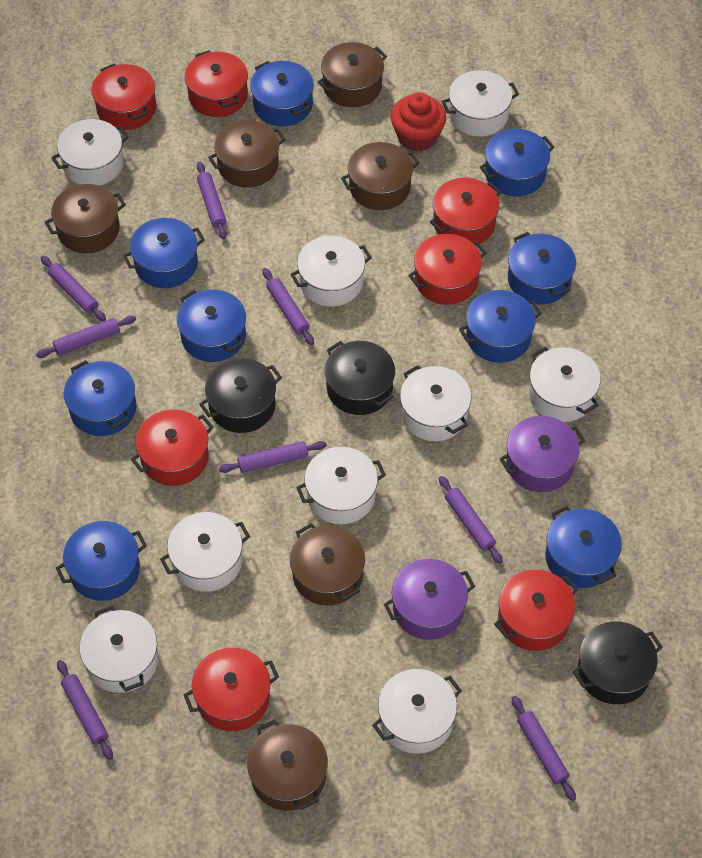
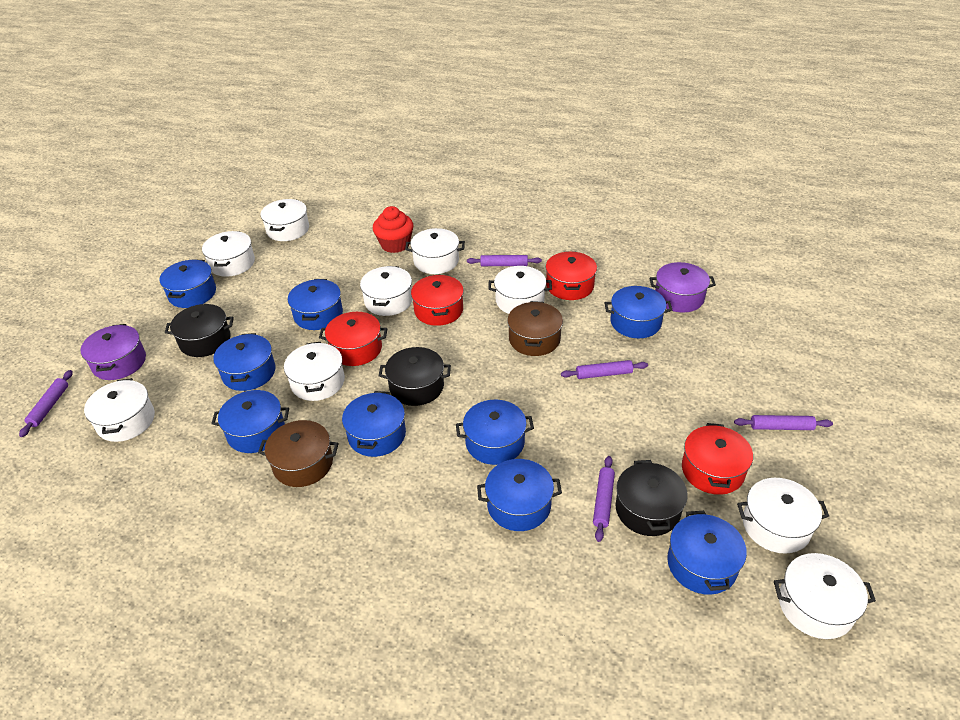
brown pot: 6 -> 2
purple rolling pin: 8 -> 5
red pot: 7 -> 4

